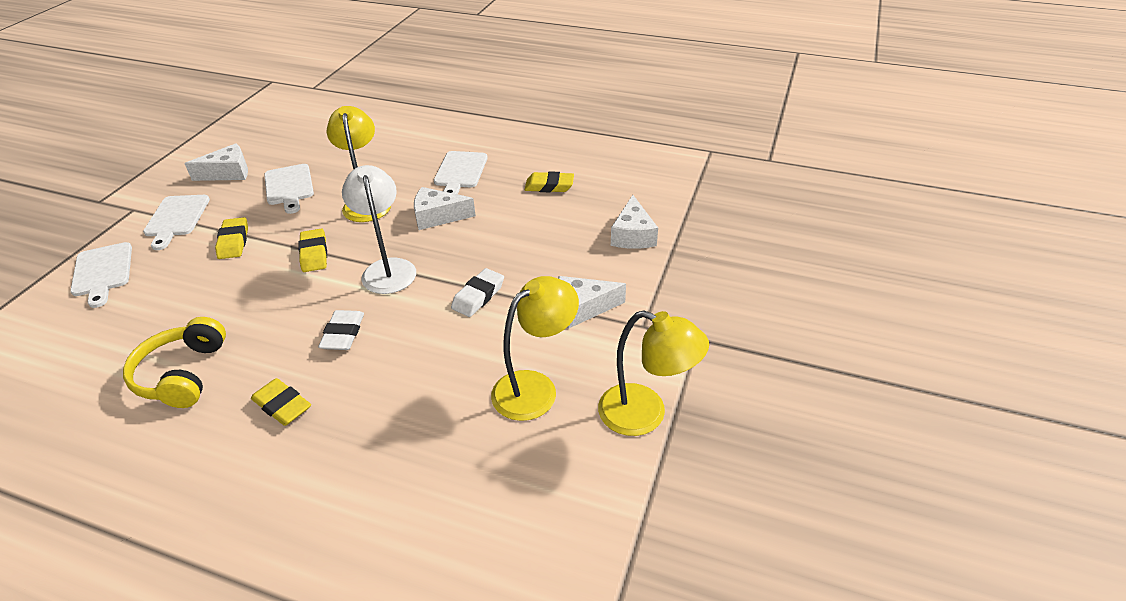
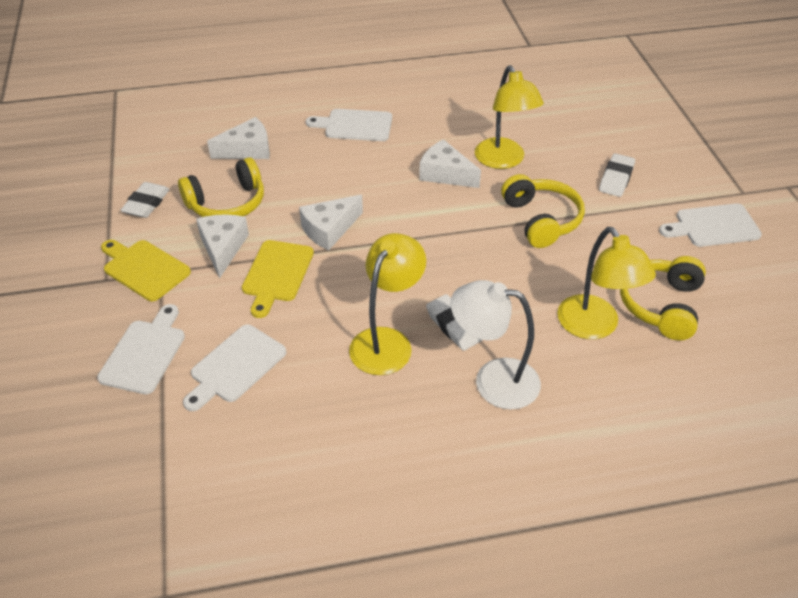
white eraser: 2 -> 3
yellow cutting board: 0 -> 2
yellow eraser: 4 -> 0
yellow headphones: 1 -> 3

